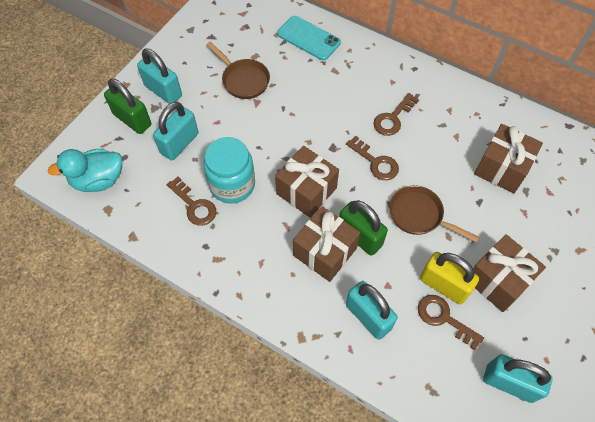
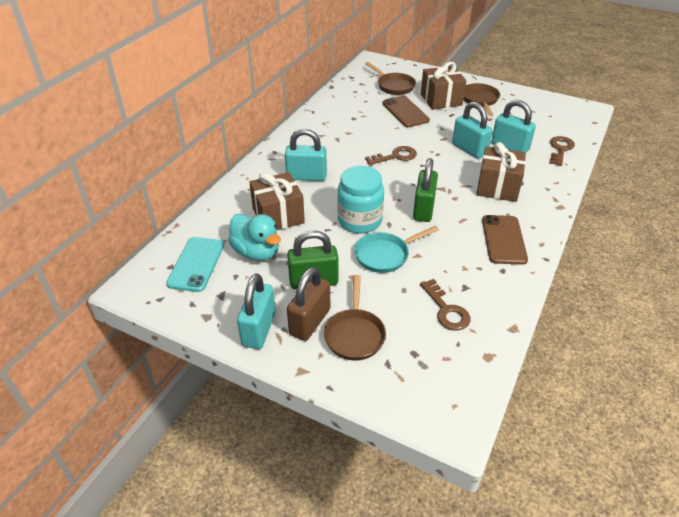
brown gift: 4 -> 3
brown key: 4 -> 3
brown padlock: 0 -> 1
brown pan: 2 -> 3
brown phone: 0 -> 2
turquoise pan: 0 -> 1
yellow padlock: 1 -> 0

